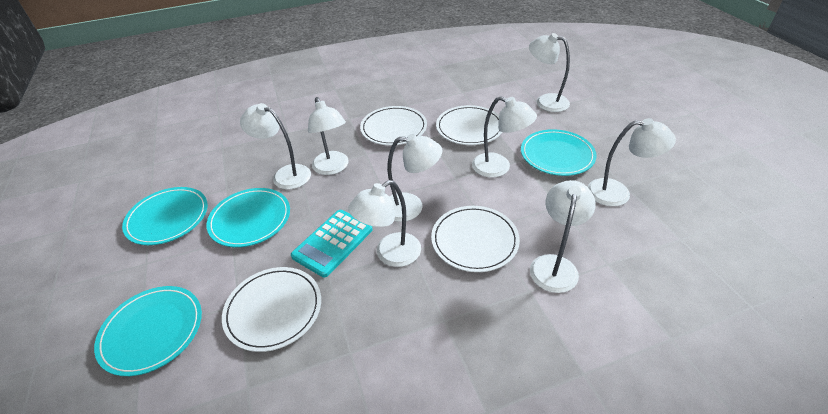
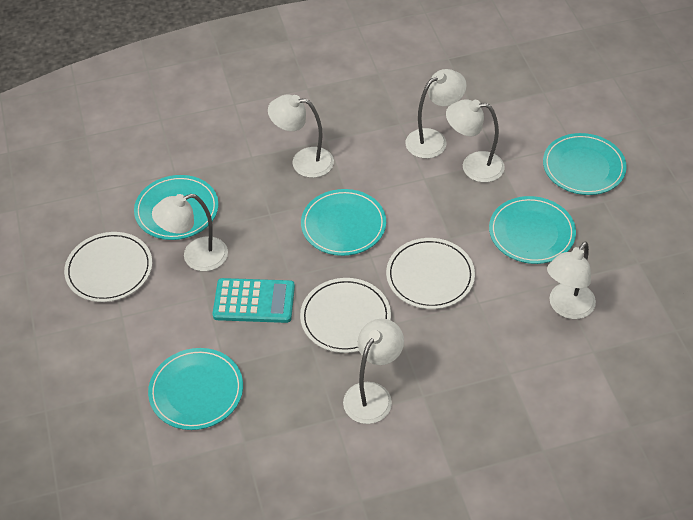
turquoise plate: 4 -> 5
white lamp: 8 -> 6
white plate: 4 -> 3

